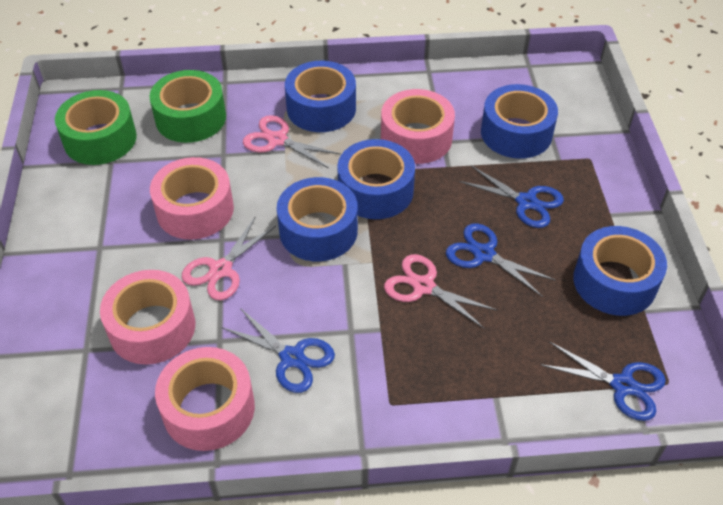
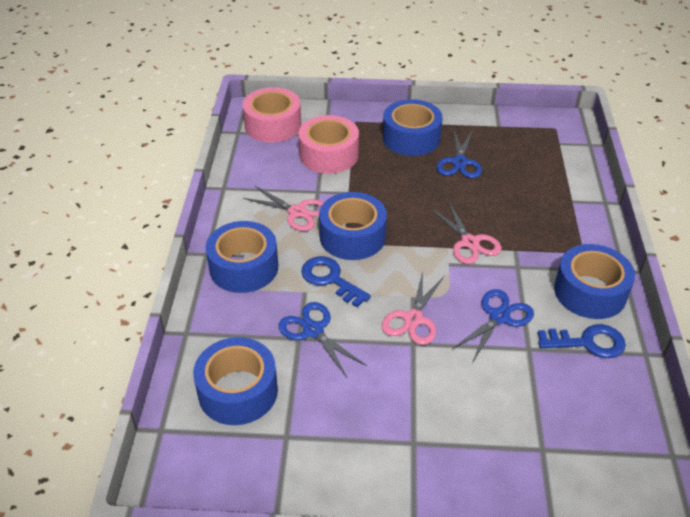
blue key: 0 -> 2
blue scissors: 4 -> 3
green tape: 2 -> 0
pink tape: 4 -> 2

